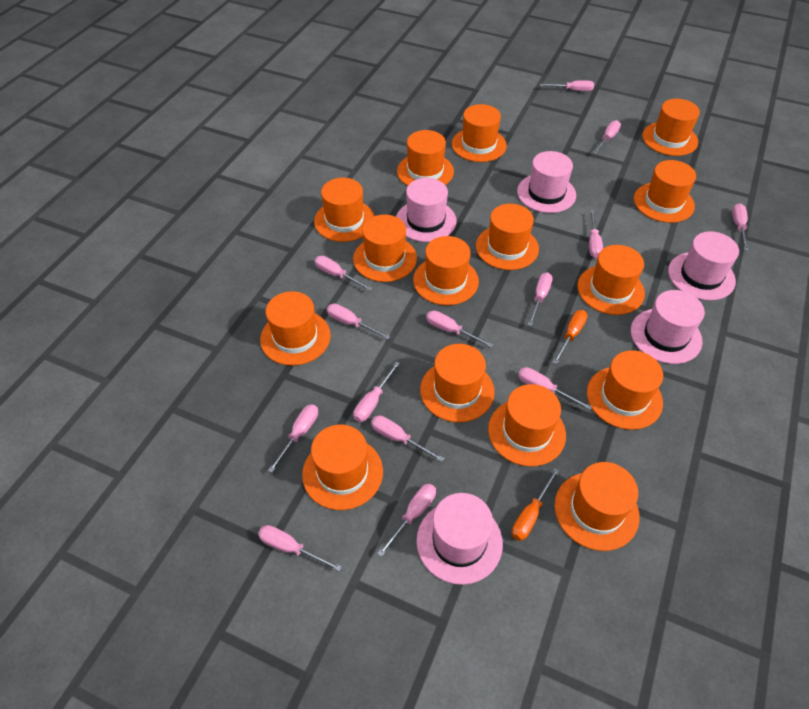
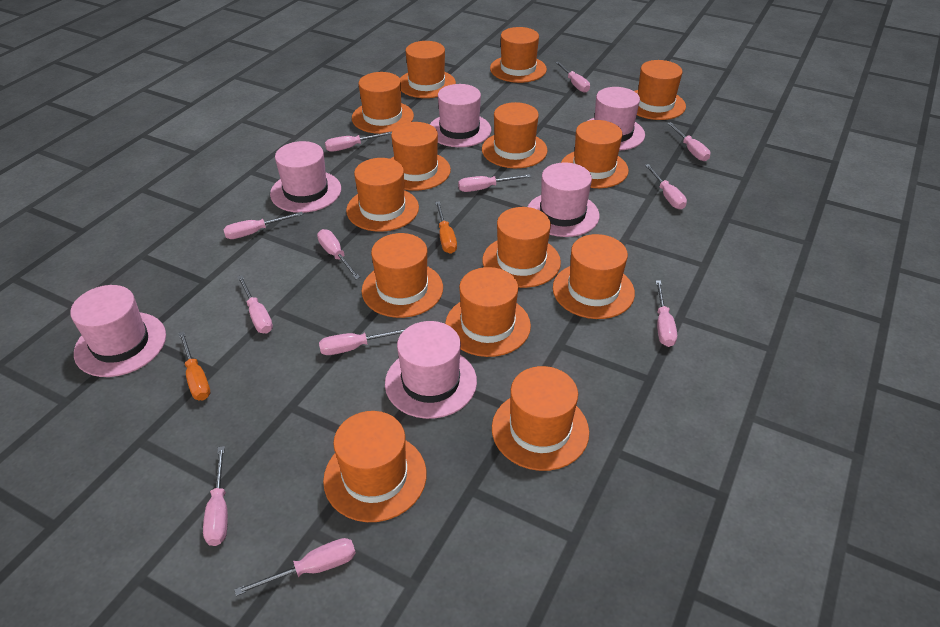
orange hat: 15 -> 14
pink hat: 5 -> 6
pink screwdriver: 14 -> 12

